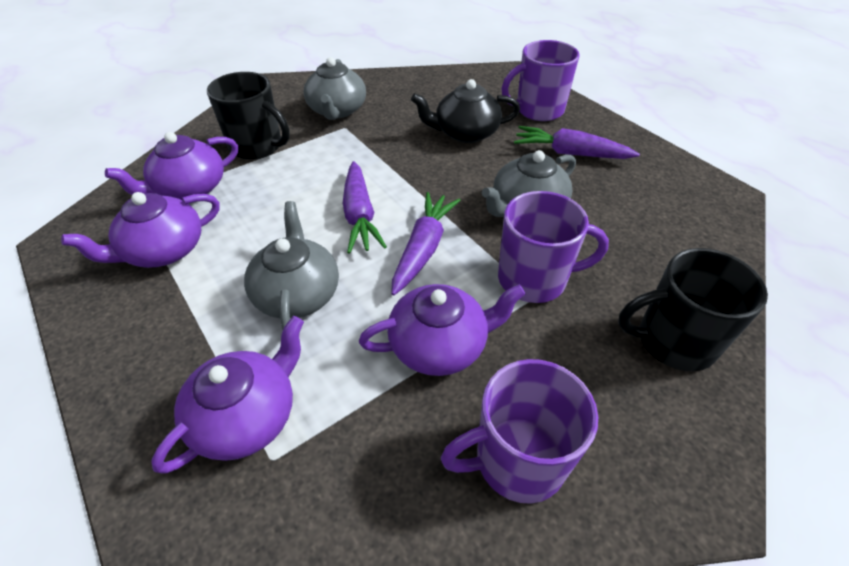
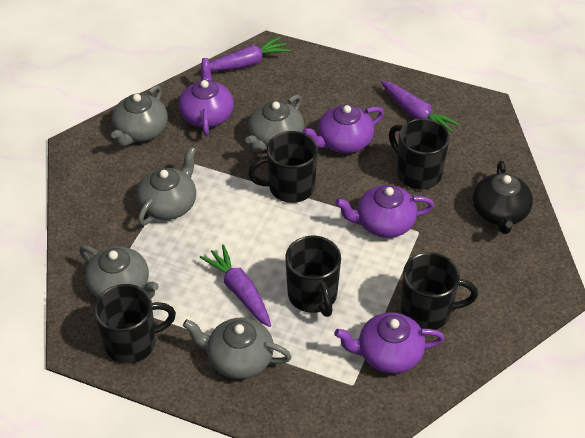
black mug: 2 -> 5
grey teapot: 3 -> 5
purple mug: 3 -> 0

